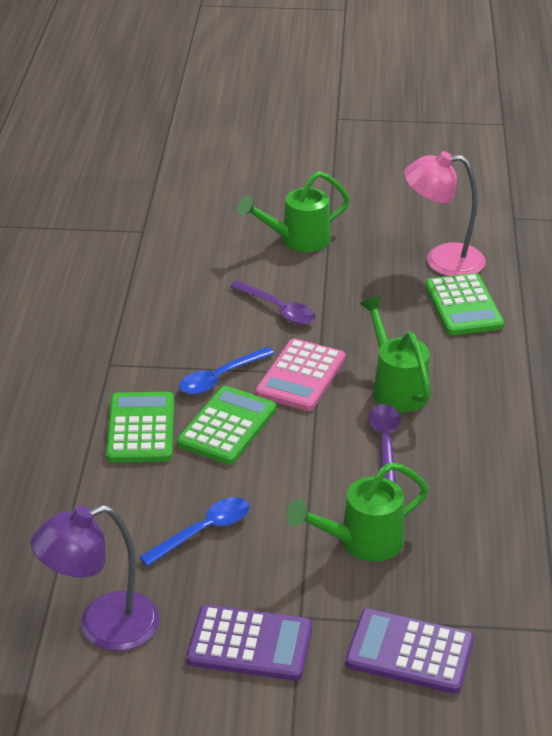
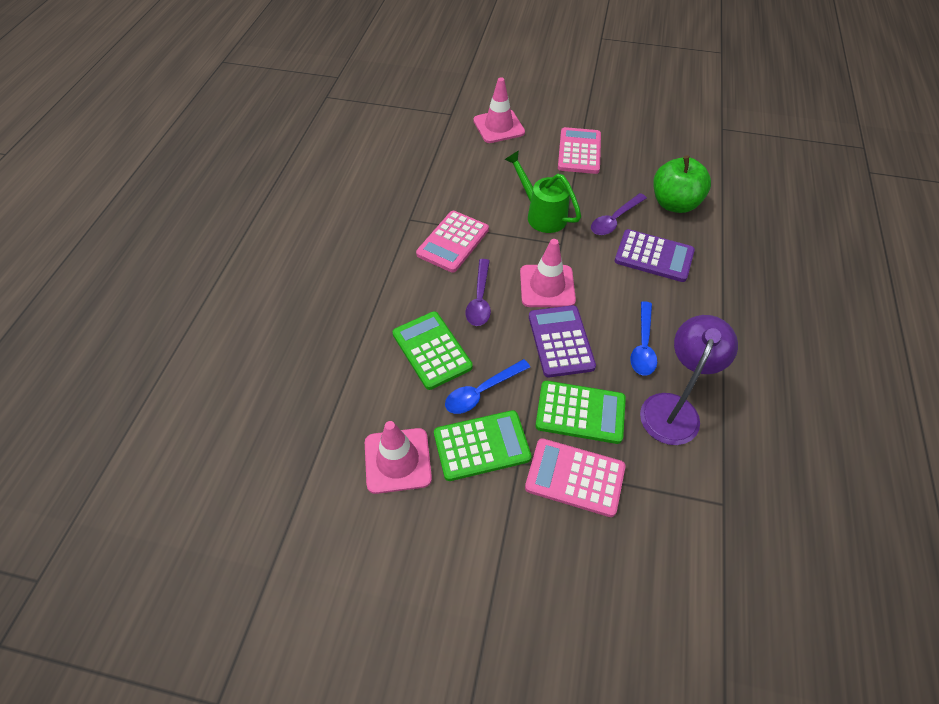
green apple: 0 -> 1
green watering can: 3 -> 1
pink calculator: 1 -> 3
pink lamp: 1 -> 0
pink traffic cone: 0 -> 3

